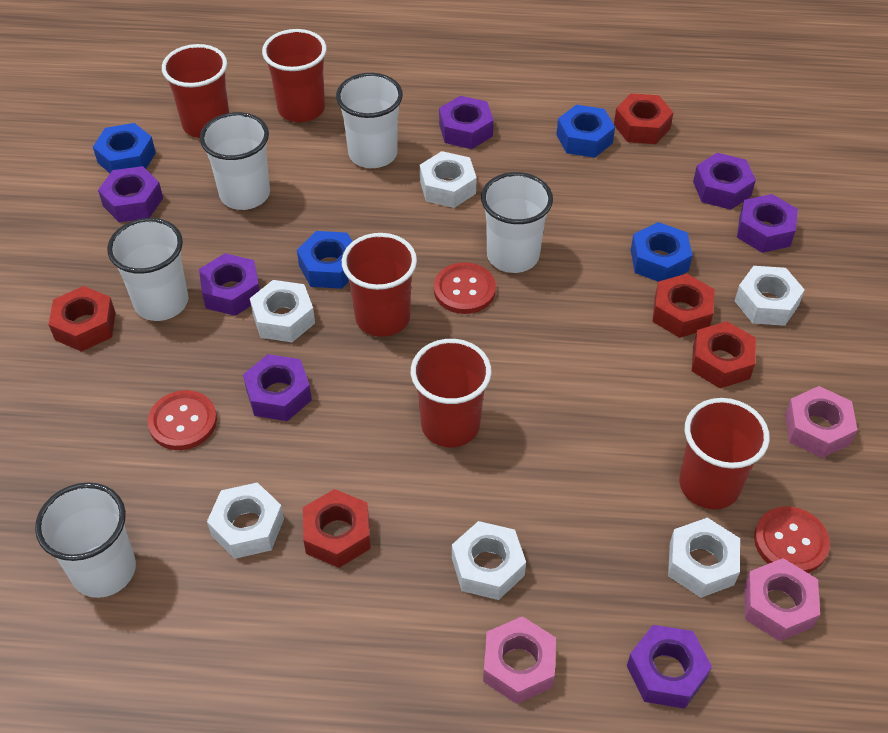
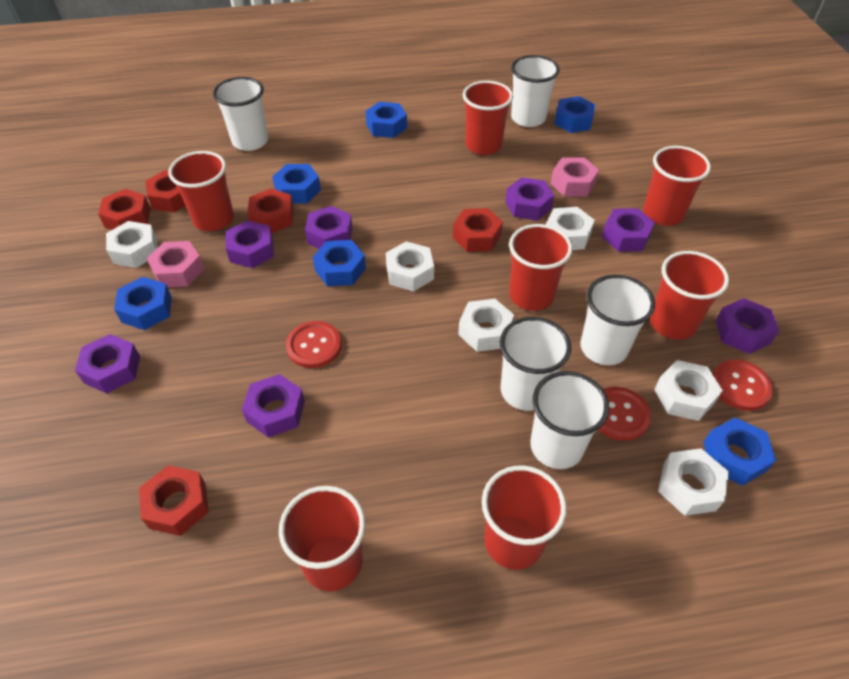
blue nut: 4 -> 6
pink nut: 3 -> 2
red cup: 5 -> 7

